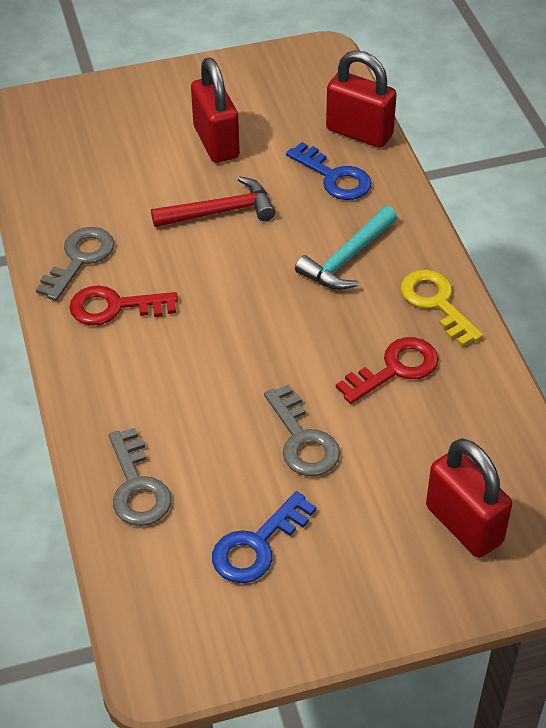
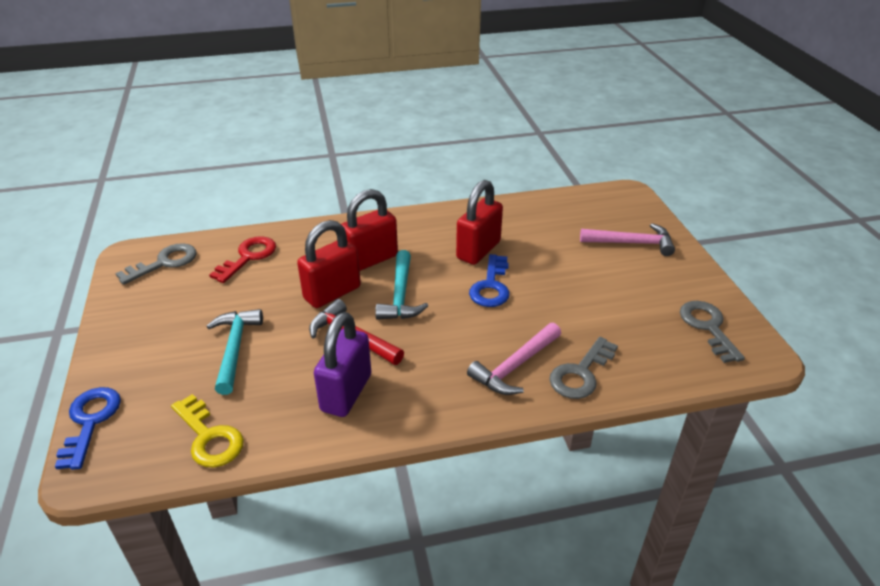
pink hammer: 0 -> 2
purple padlock: 0 -> 1
red key: 2 -> 1
turquoise hammer: 1 -> 2

